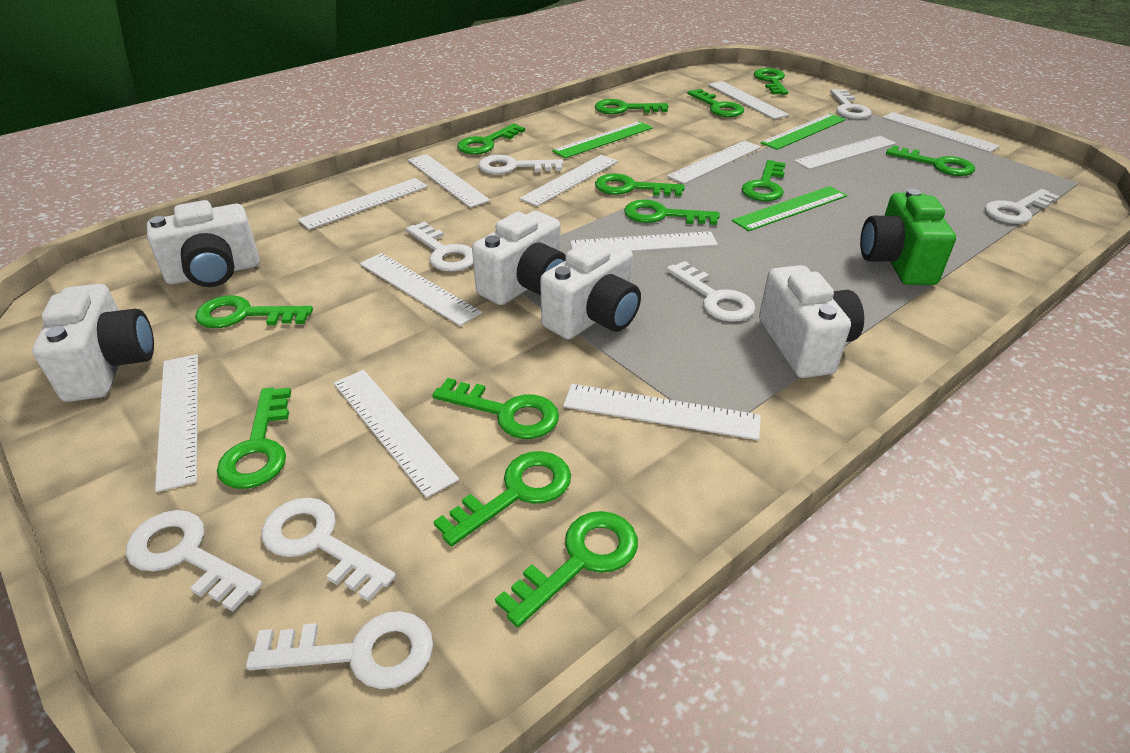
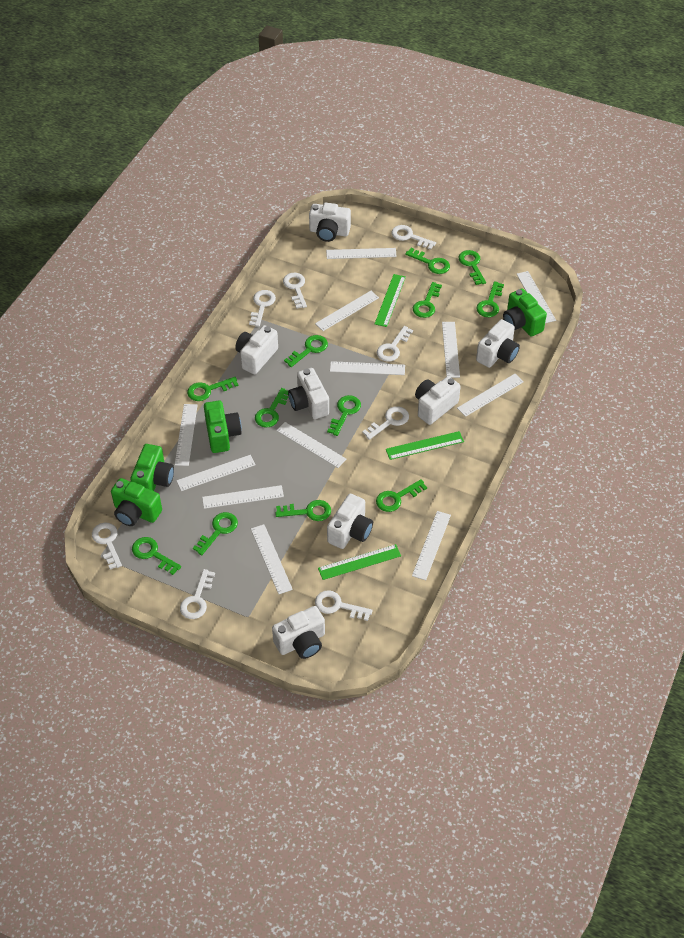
green camera: 1 -> 4
green key: 13 -> 12
white camera: 5 -> 7

